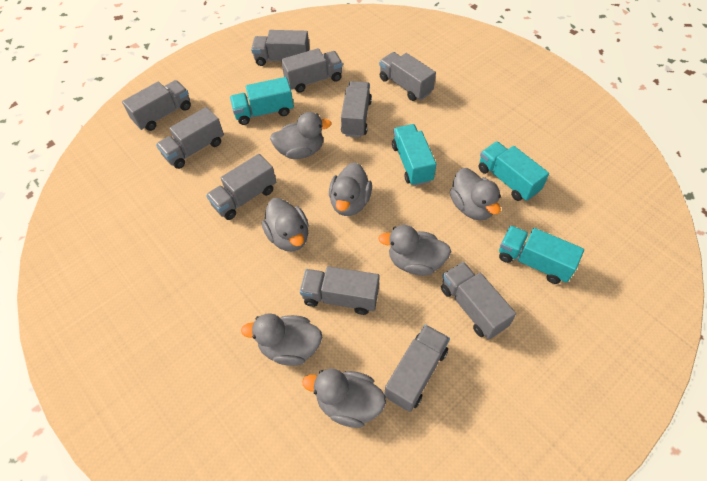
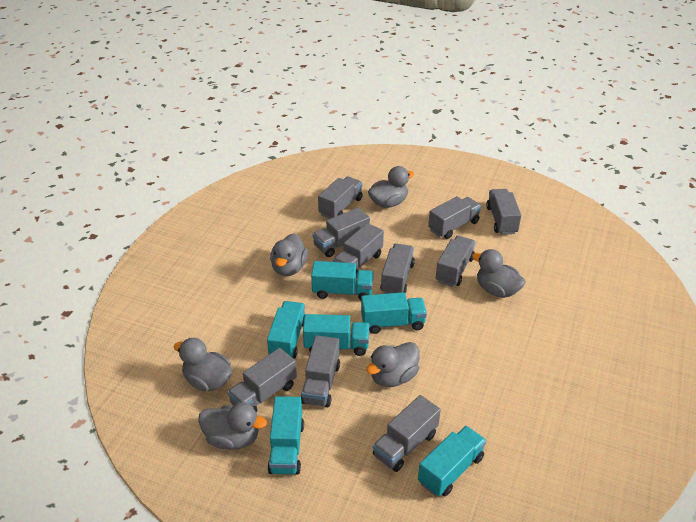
grey duck: 7 -> 6
turquoise truck: 4 -> 6

